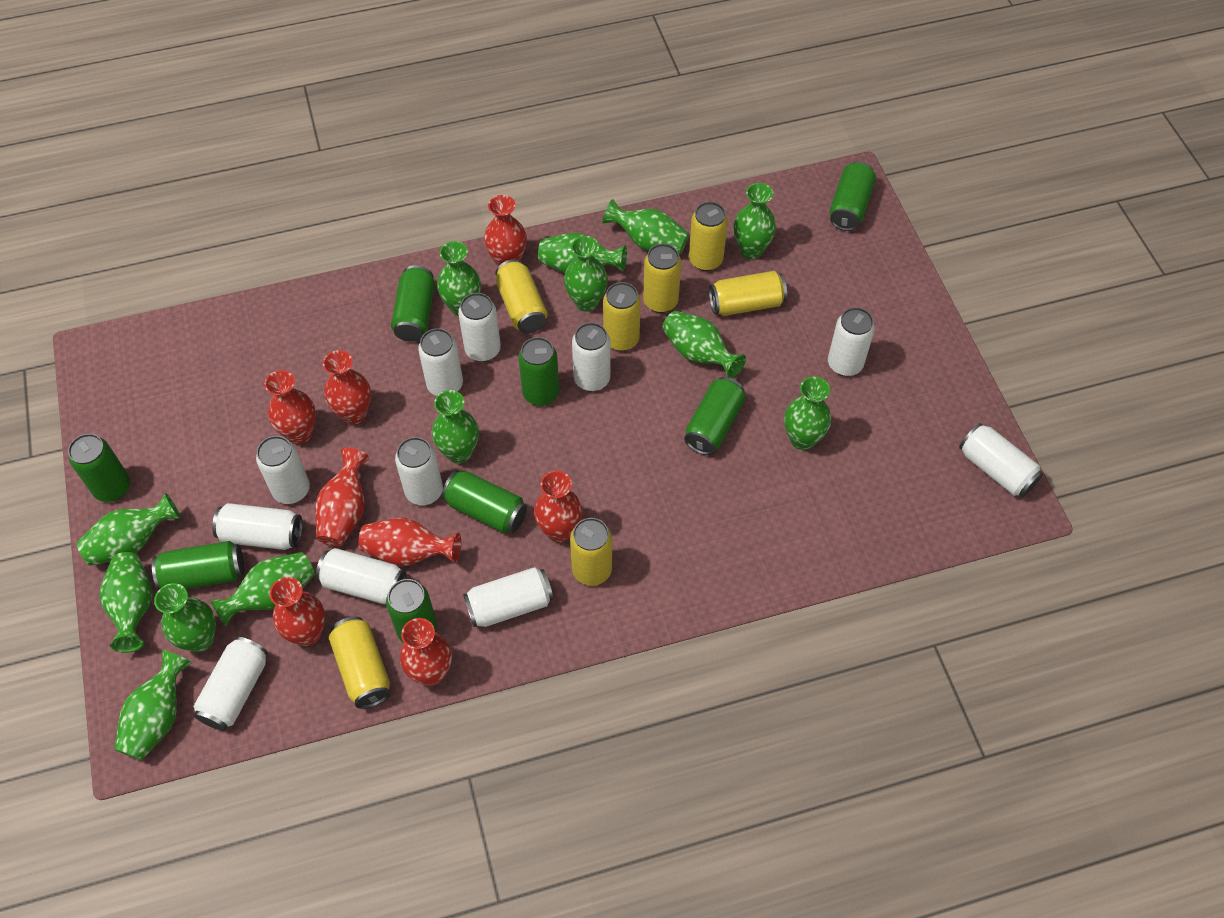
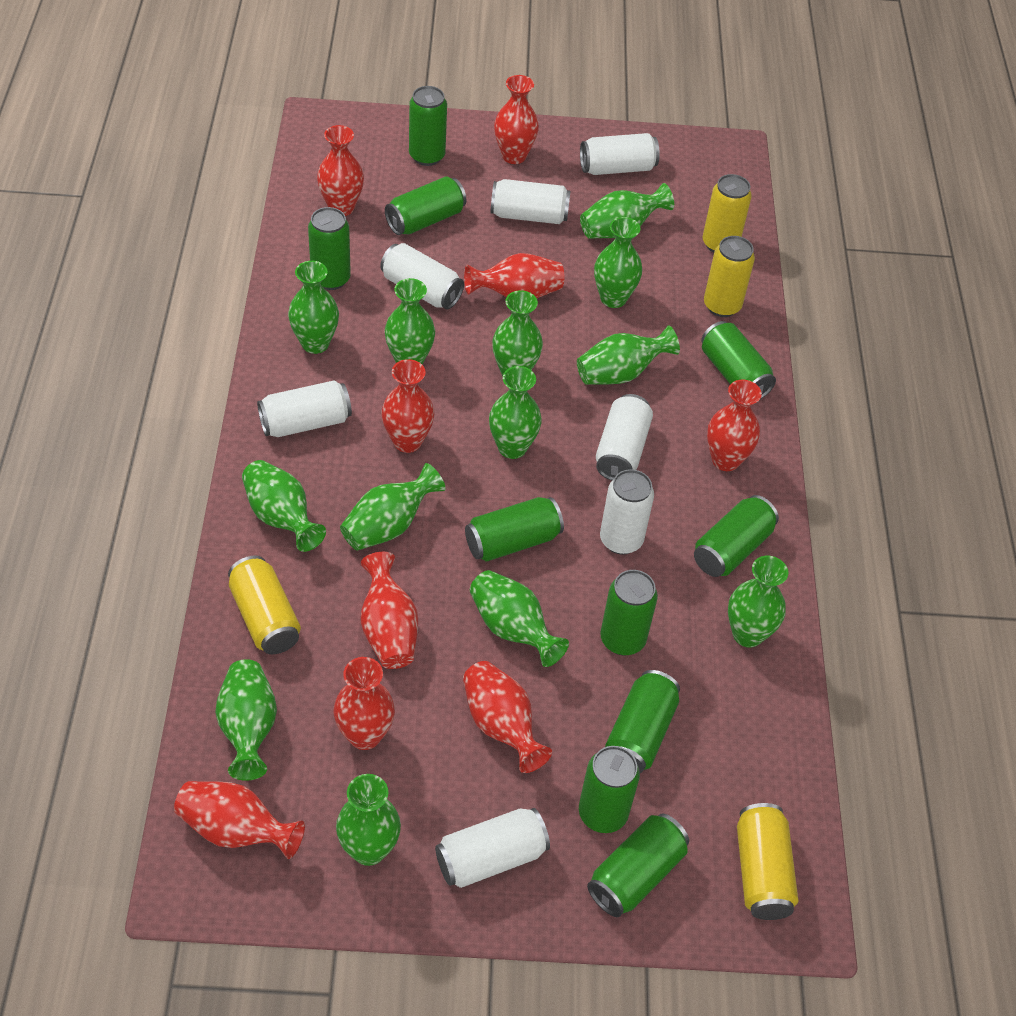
green can: 8 -> 10
red vase: 8 -> 9
white can: 11 -> 7
yellow can: 7 -> 4

